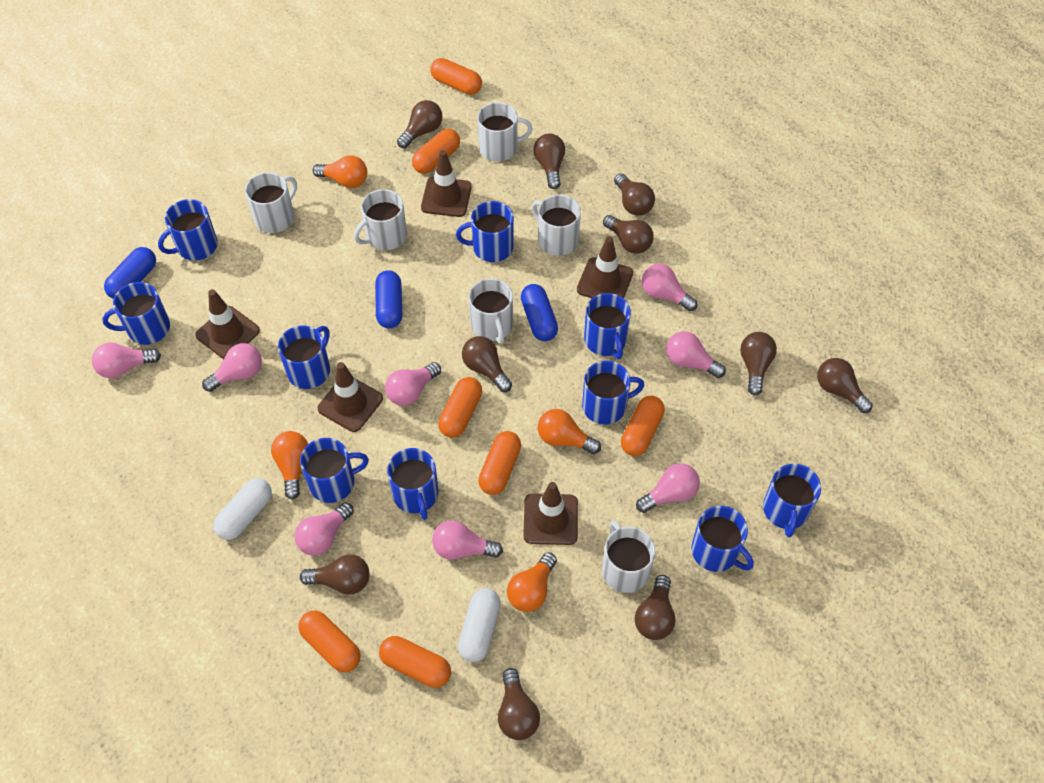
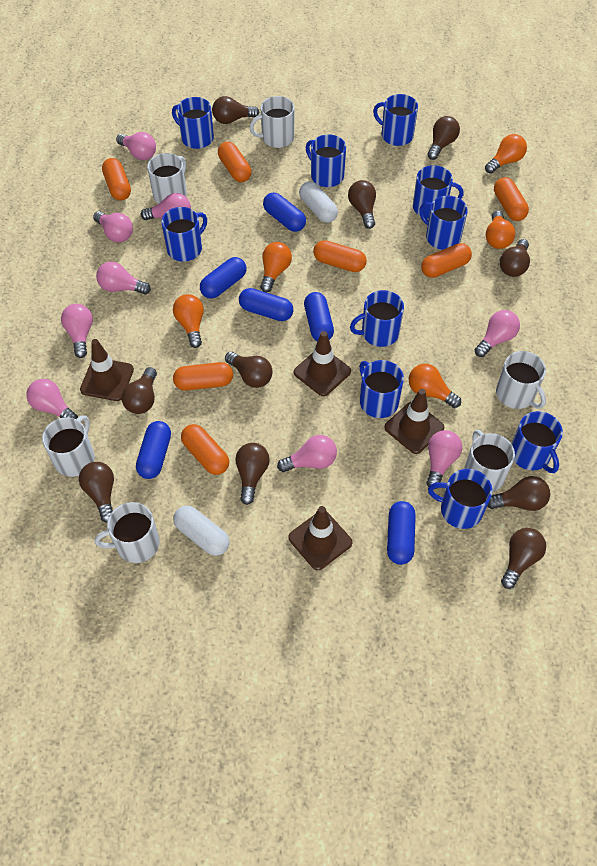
blue capsule: 3 -> 6
brown traffic cone: 5 -> 4
orange light bulb: 4 -> 5
pink light bulb: 8 -> 9

